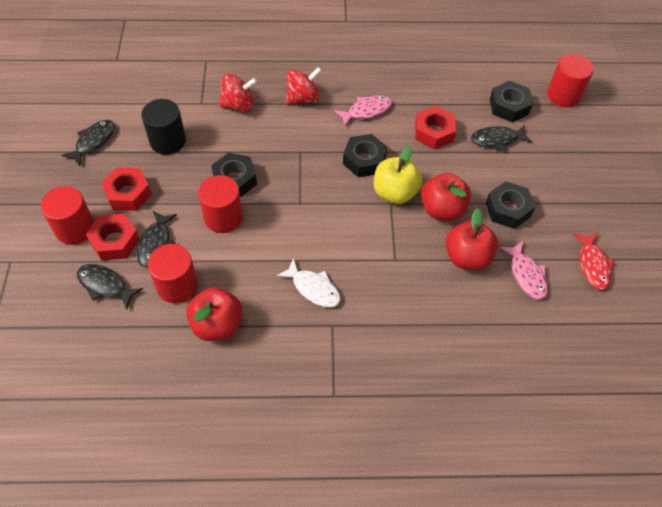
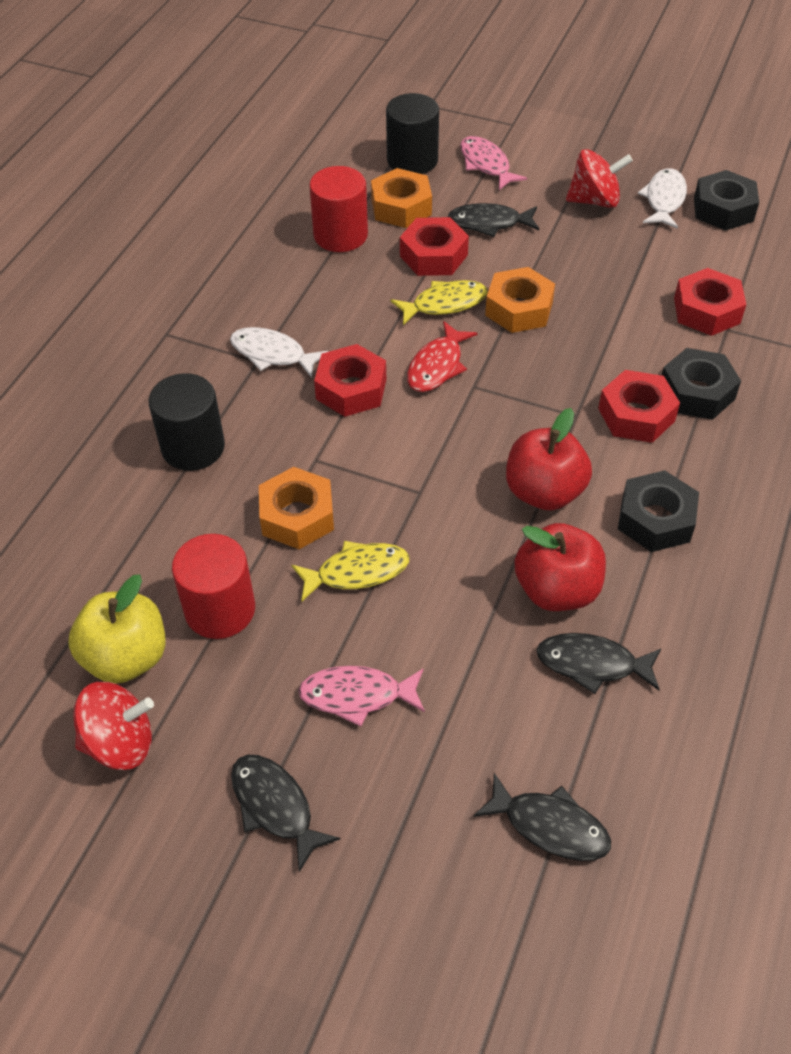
black cylinder: 1 -> 2
black nut: 4 -> 3
orange nut: 0 -> 3
red apple: 3 -> 2
red cylinder: 4 -> 2
red nut: 3 -> 4
white fish: 1 -> 2
yellow fish: 0 -> 2

